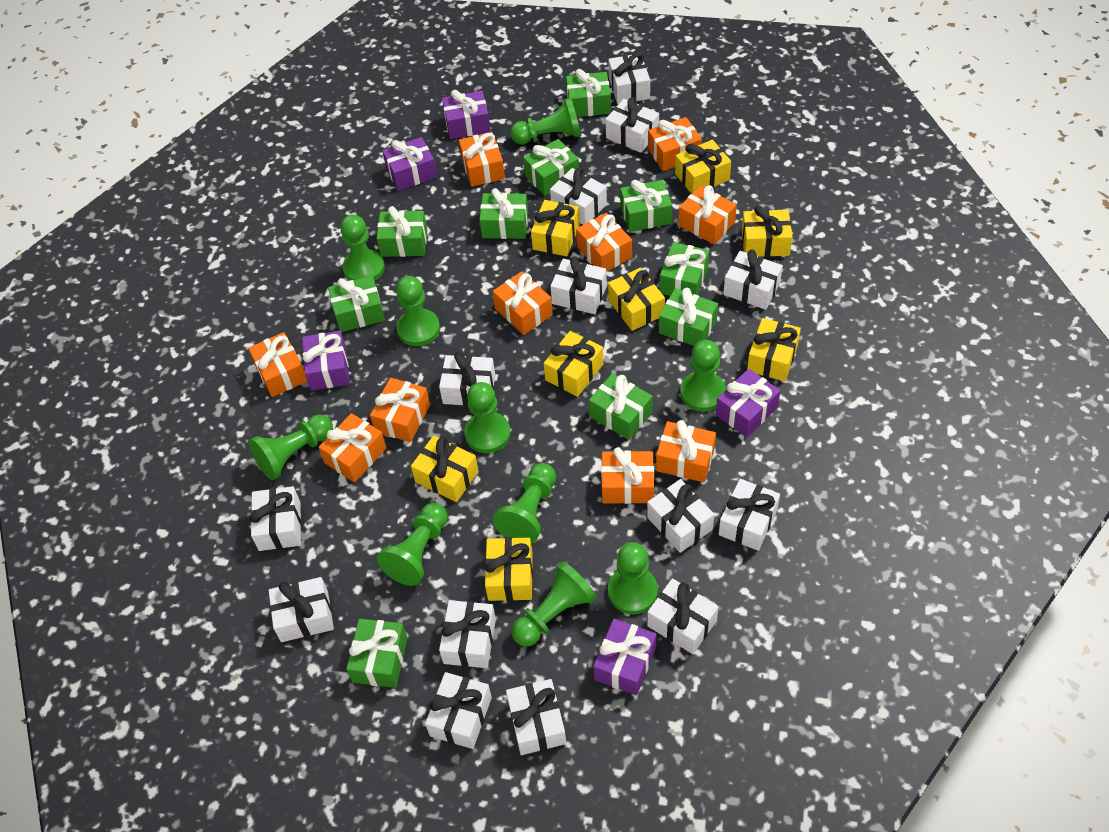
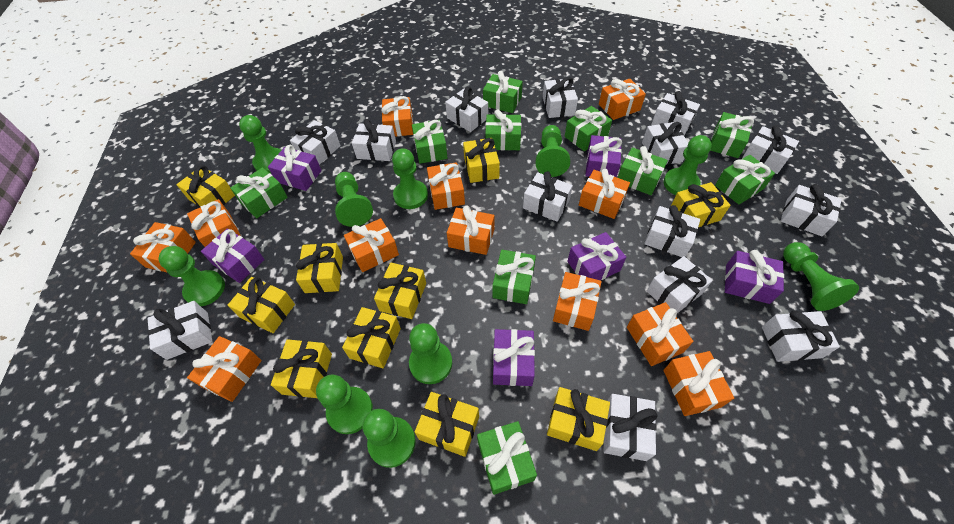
orange gift: 10 -> 12
purple gift: 5 -> 6
yellow gift: 8 -> 10

